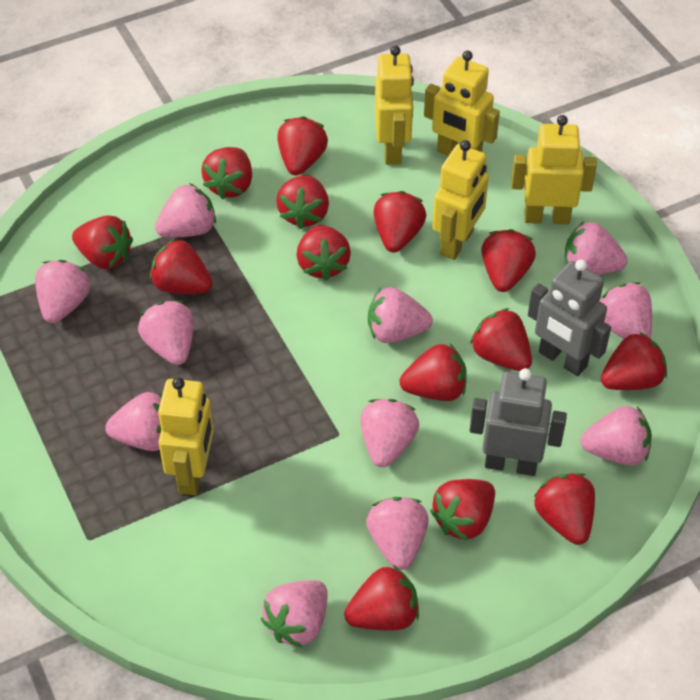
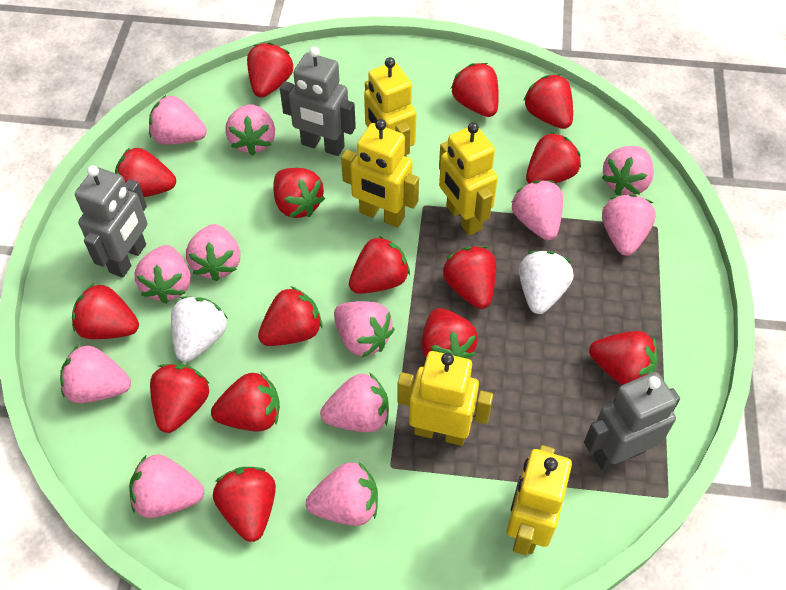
grey robot: 2 -> 3
pink strawberry: 11 -> 12
red strawberry: 14 -> 15
white strawberry: 0 -> 2

